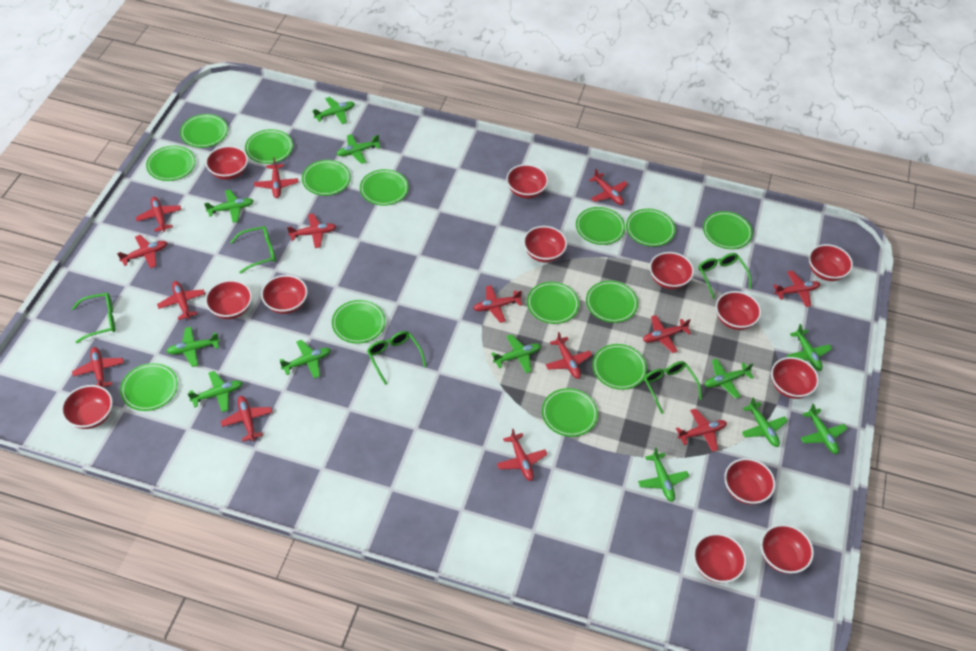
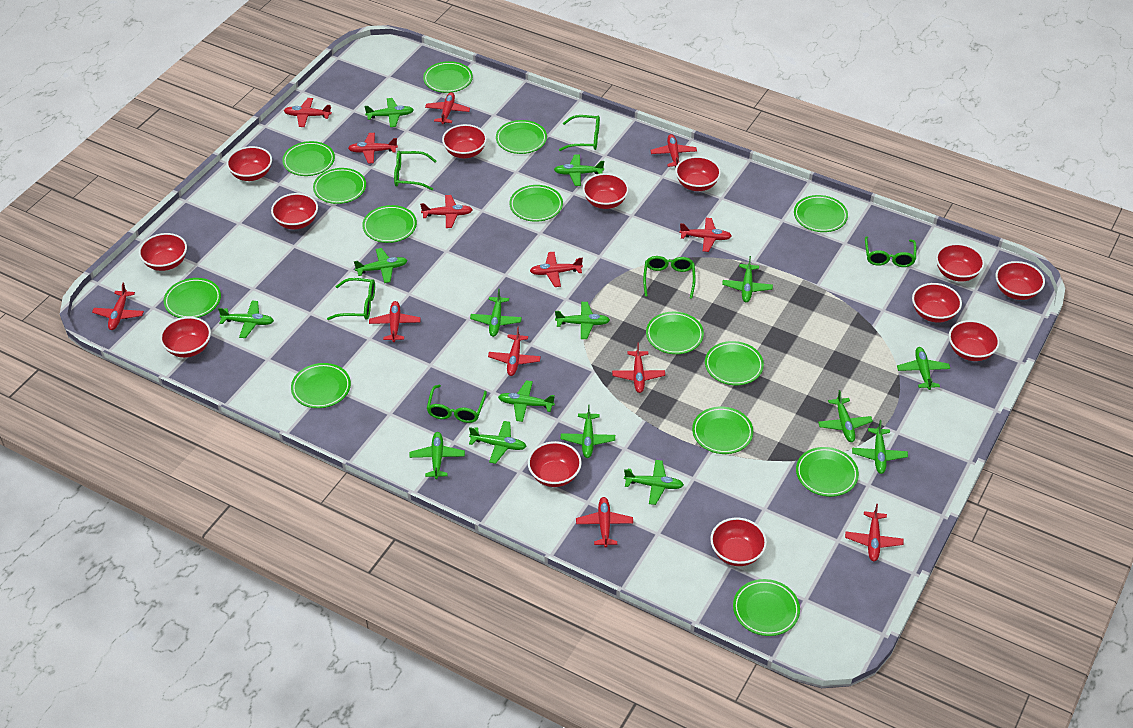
green glasses: 5 -> 6
green plane: 12 -> 15
red plane: 14 -> 13

